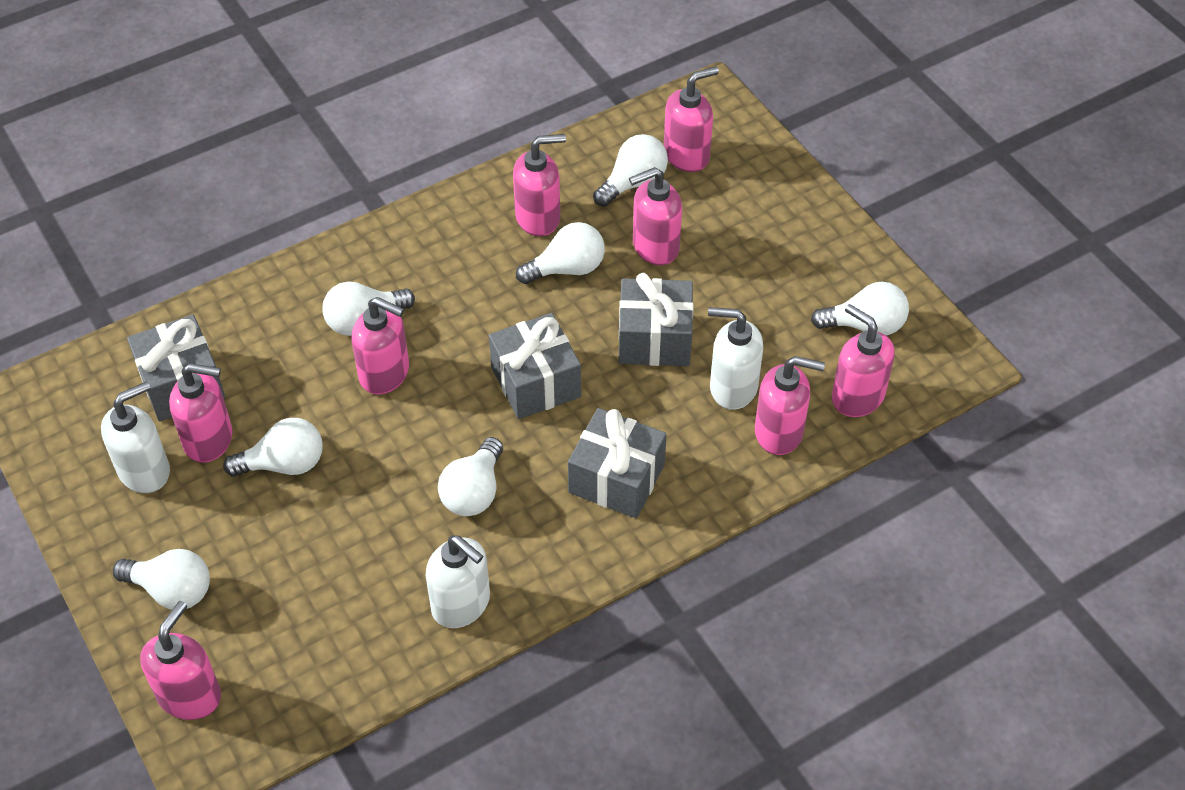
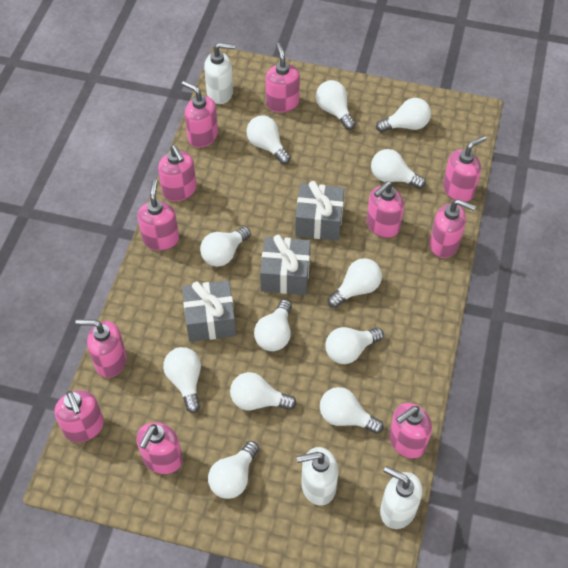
grey gift: 4 -> 3
pink soap dispenser: 8 -> 11
white light bulb: 7 -> 12

